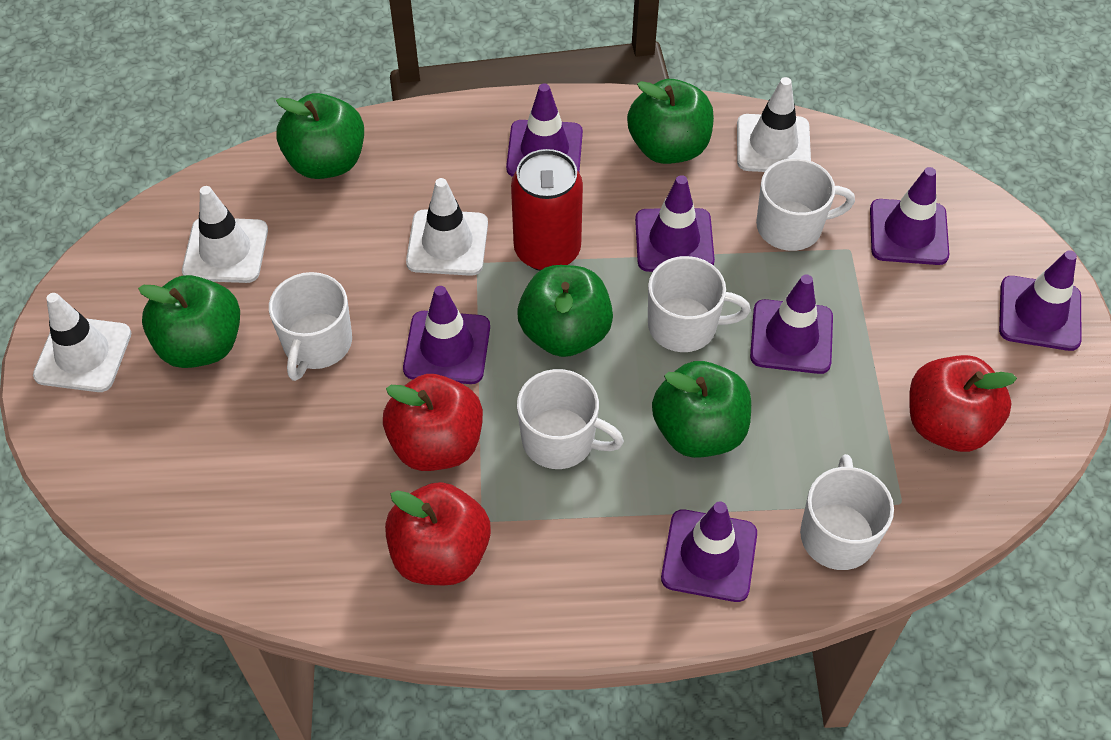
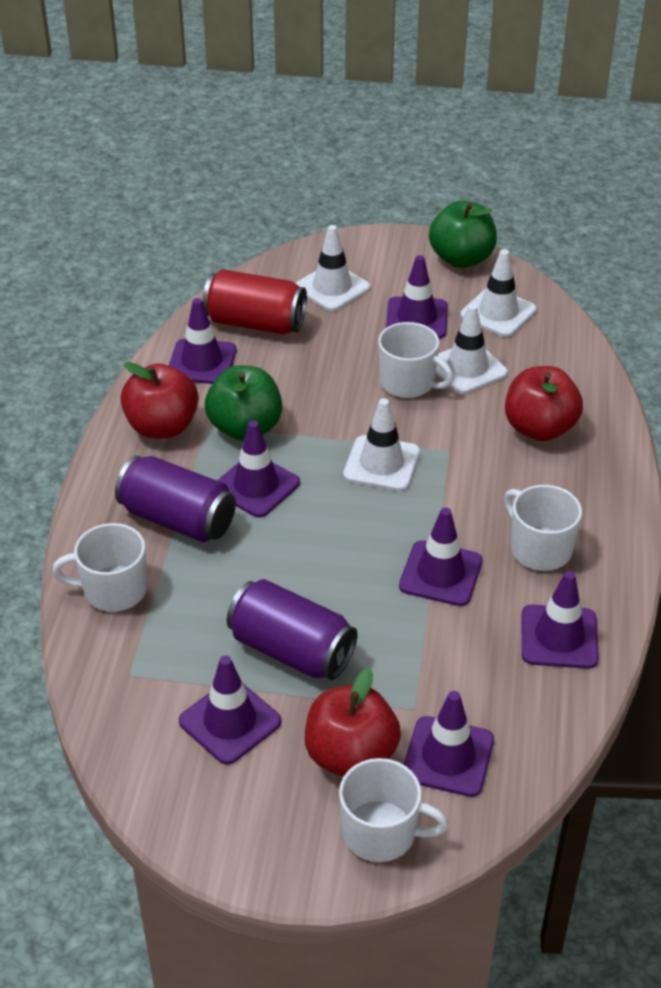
green apple: 5 -> 2
purple can: 0 -> 2
white mug: 5 -> 4

